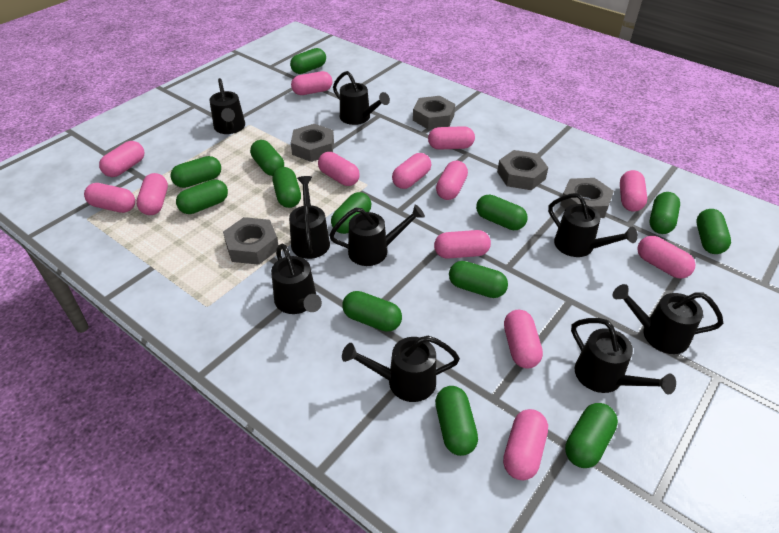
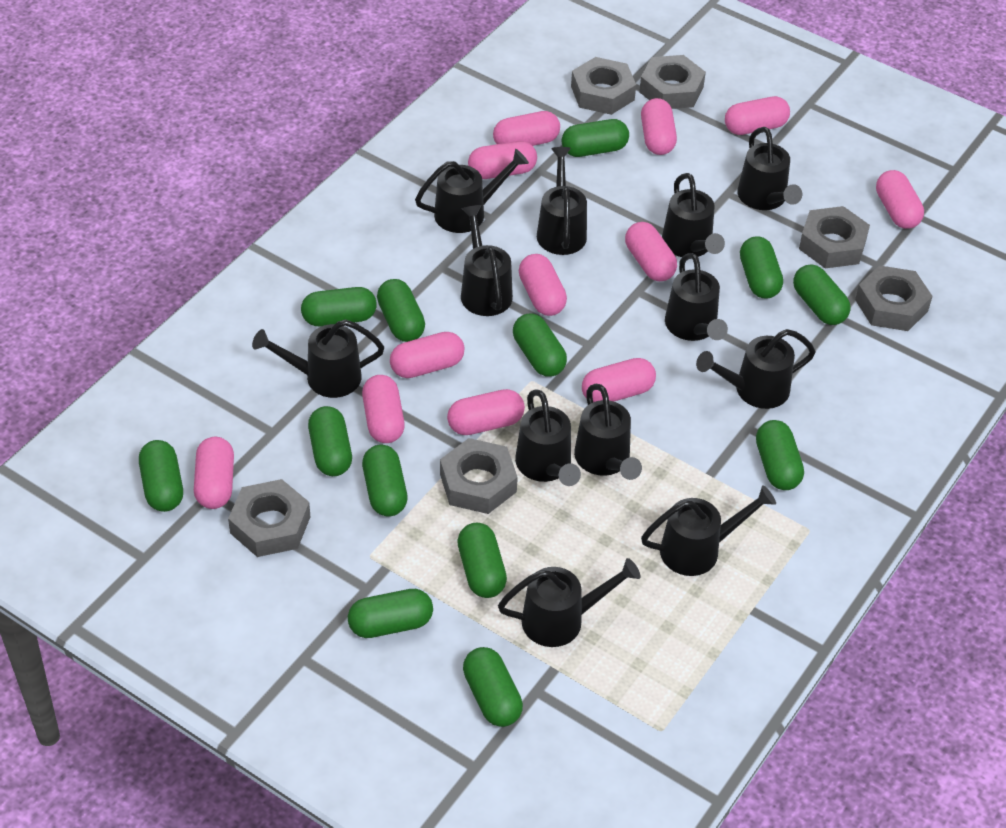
black watering can: 9 -> 12
grey nut: 5 -> 6
pink capsule: 13 -> 12

